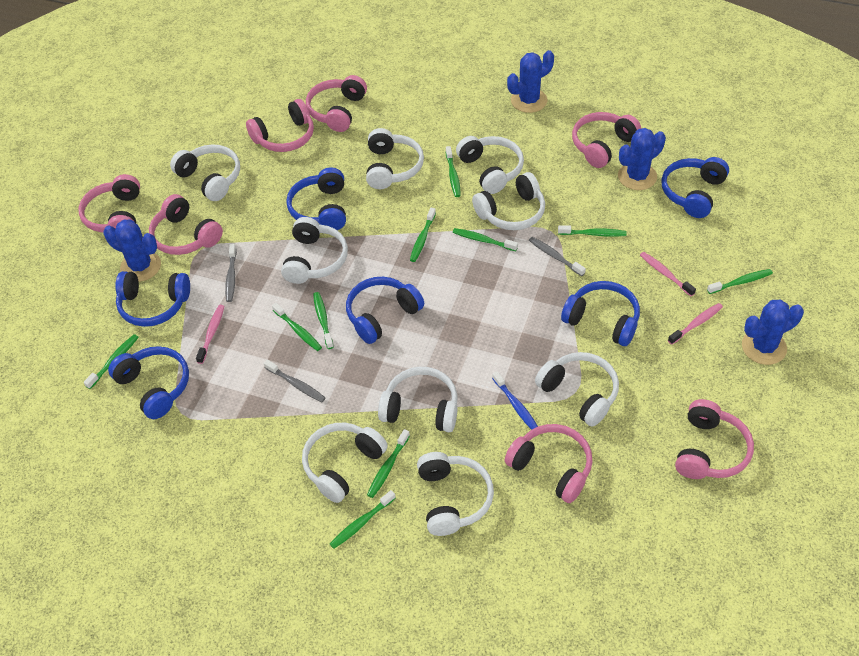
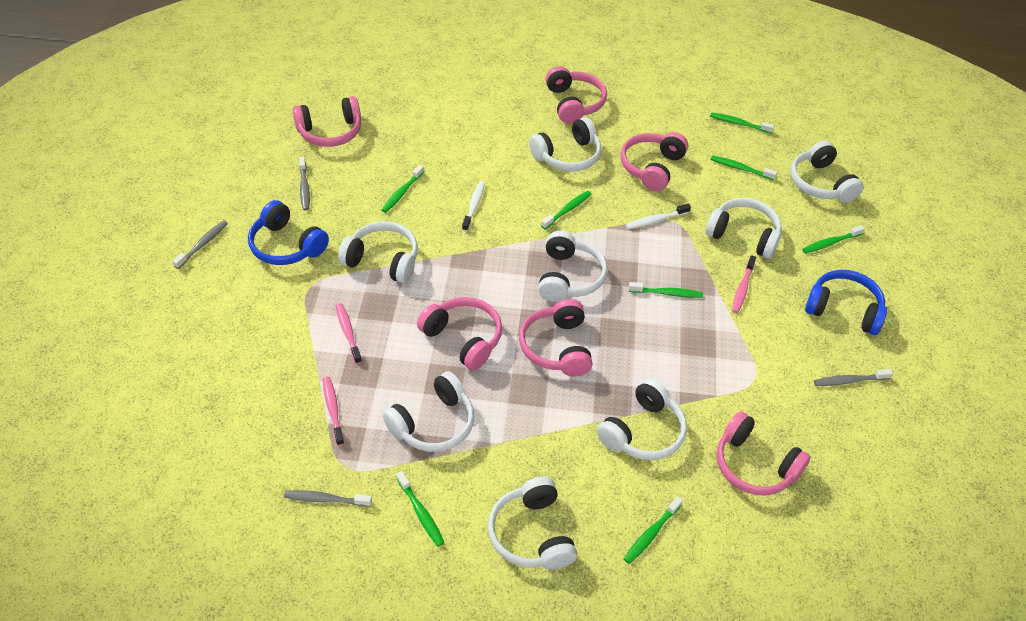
blue cactus: 4 -> 0
blue headphones: 6 -> 2
blue toothbrush: 1 -> 0
green toothbrush: 10 -> 8
grey toothbrush: 3 -> 4
pink headphones: 7 -> 6
white headphones: 9 -> 8
white toothbrush: 0 -> 2

